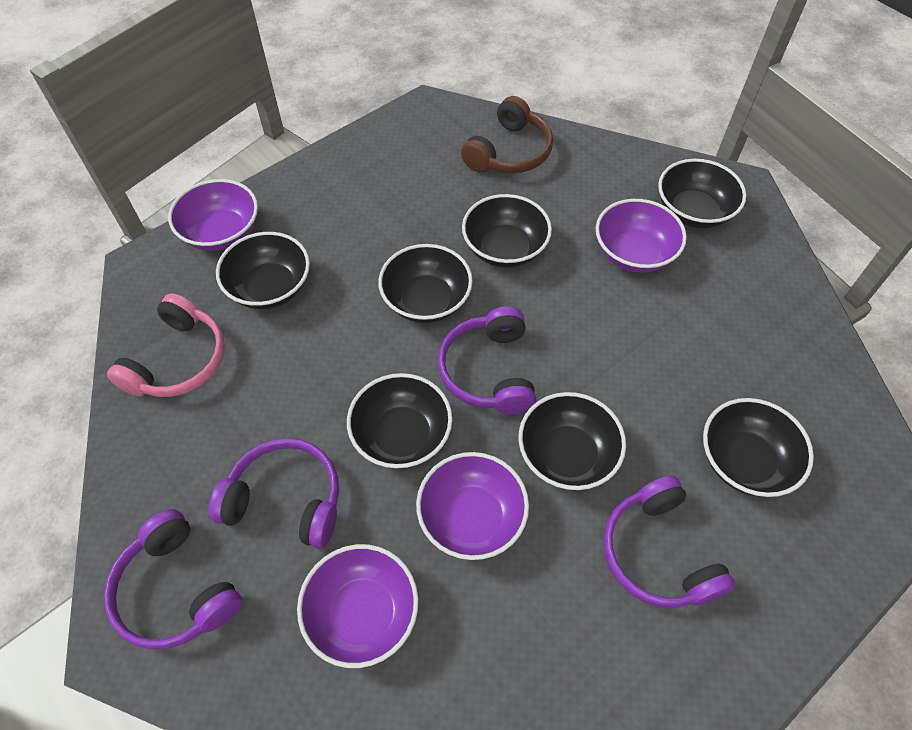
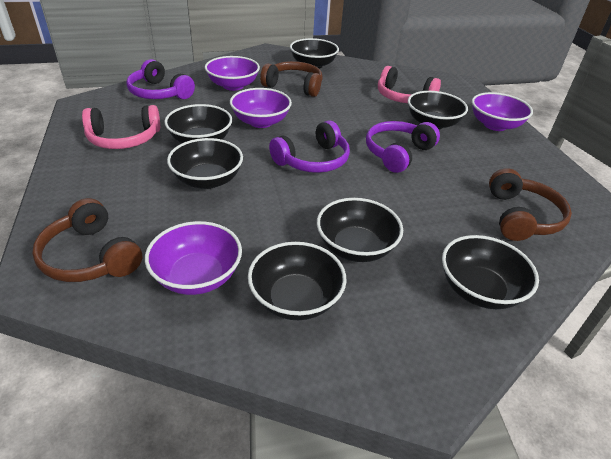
brown headphones: 1 -> 3
pink headphones: 1 -> 2
purple headphones: 4 -> 3

